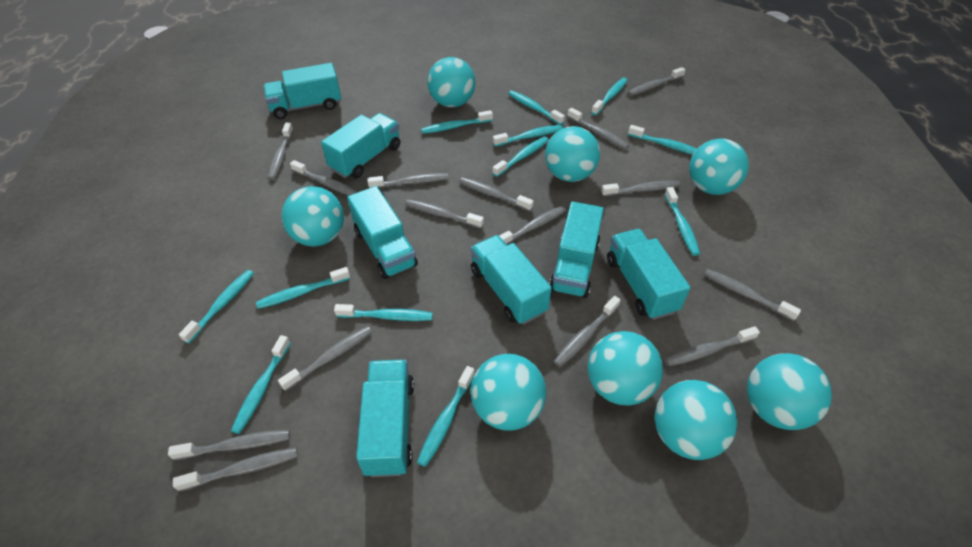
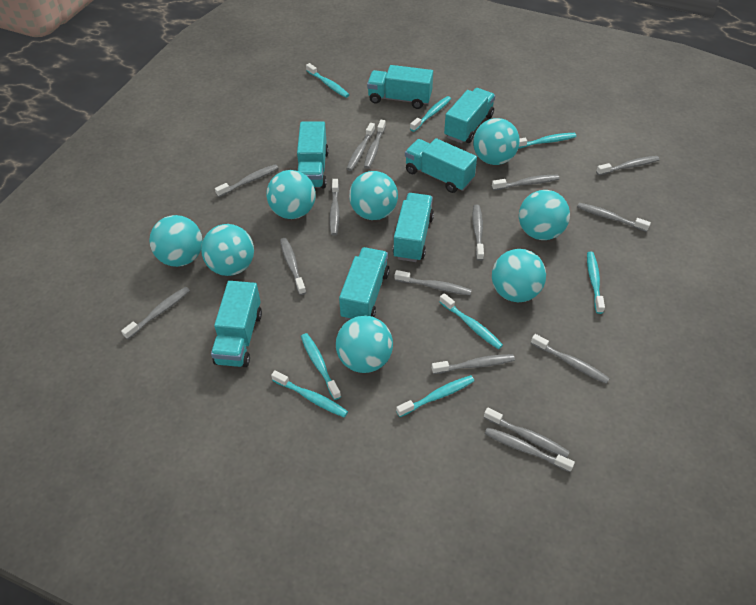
turquoise toothbrush: 12 -> 8

